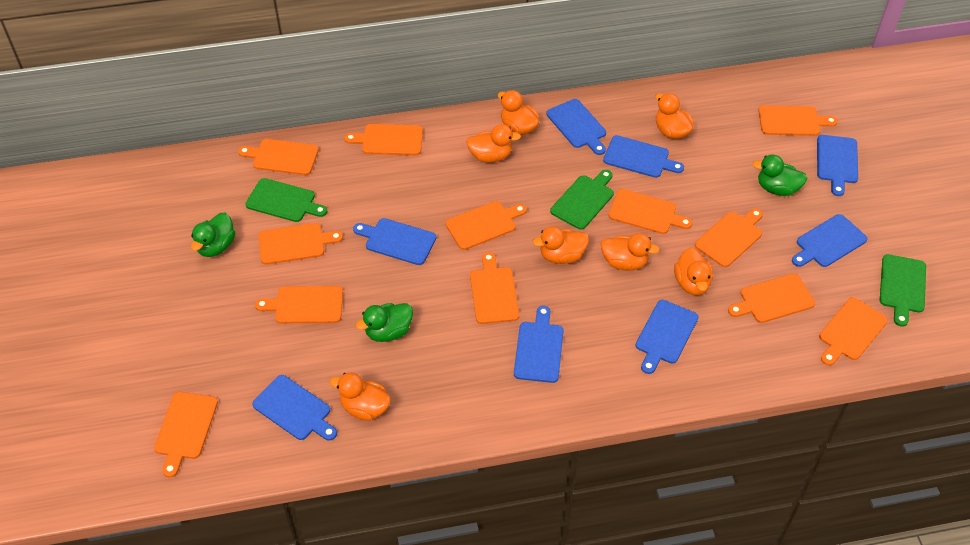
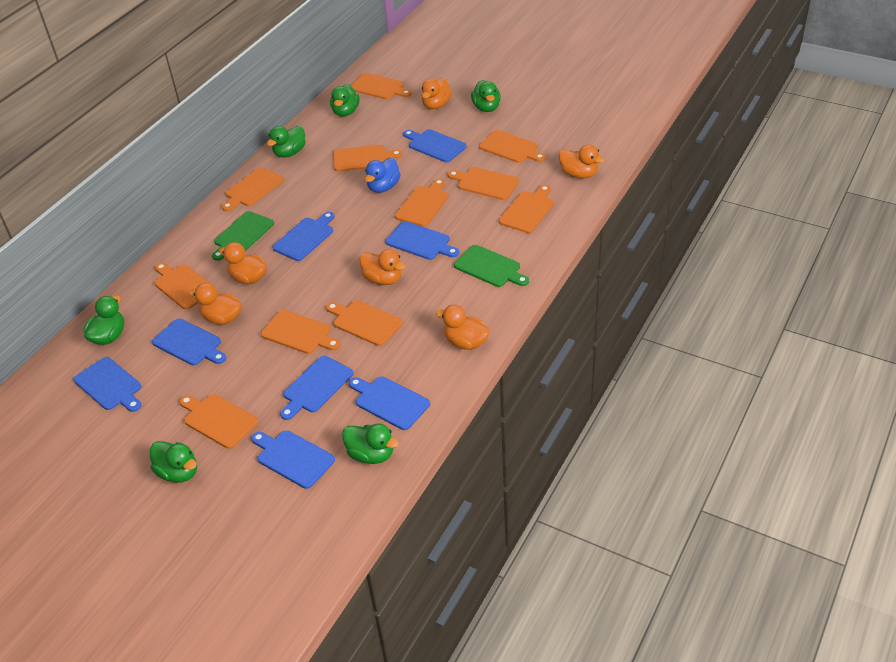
blue duck: 0 -> 1
green cutting board: 3 -> 2
green duck: 3 -> 6
orange cutting board: 12 -> 11
orange duck: 7 -> 6

